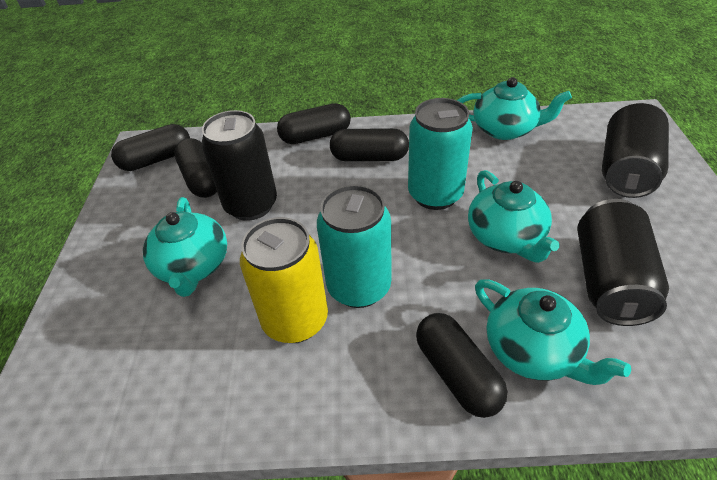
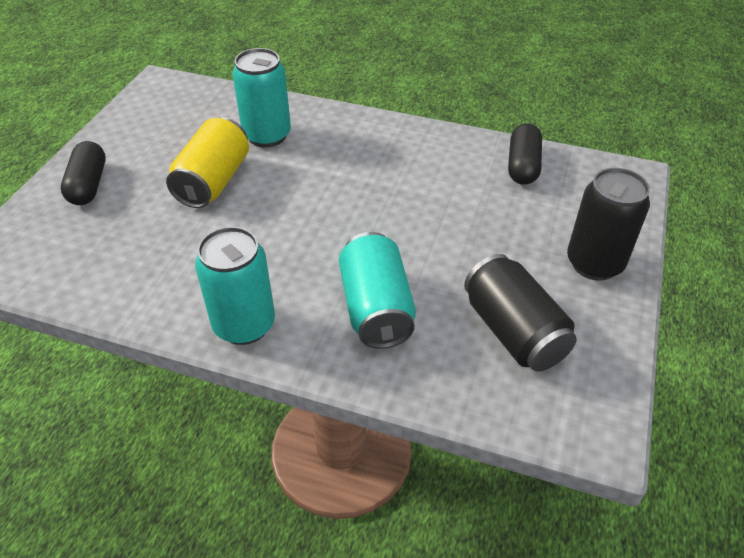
black can: 3 -> 2
black capsule: 5 -> 2
turquoise can: 2 -> 3
turquoise teapot: 4 -> 0

